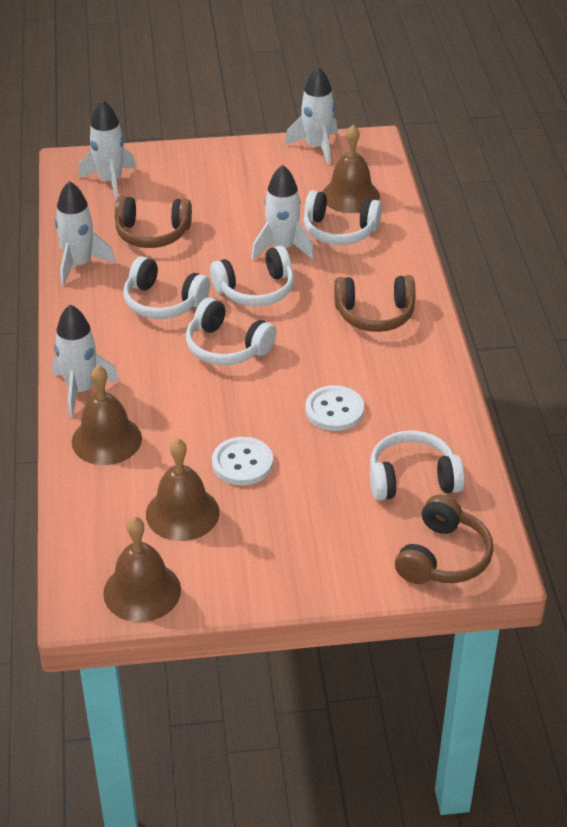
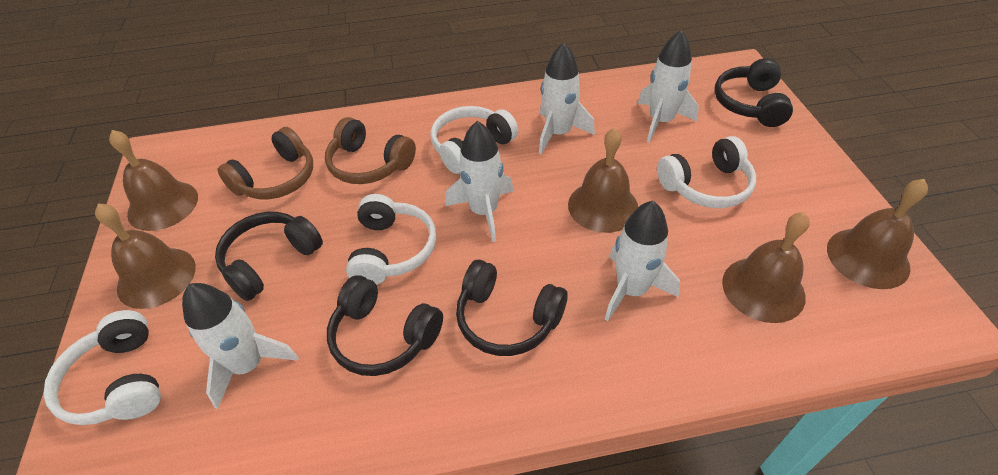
black headphones: 0 -> 4
brown bell: 4 -> 5
brown headphones: 3 -> 2
white button: 2 -> 0
white headphones: 5 -> 4

